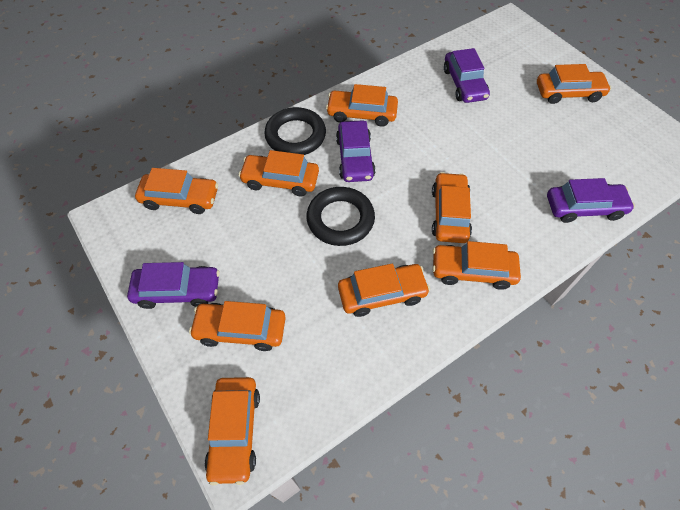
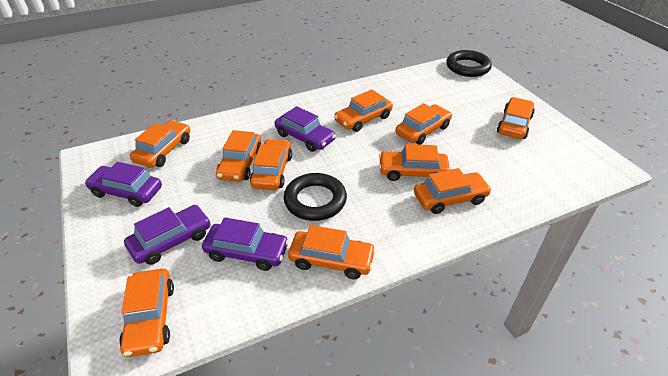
orange car: 9 -> 10

